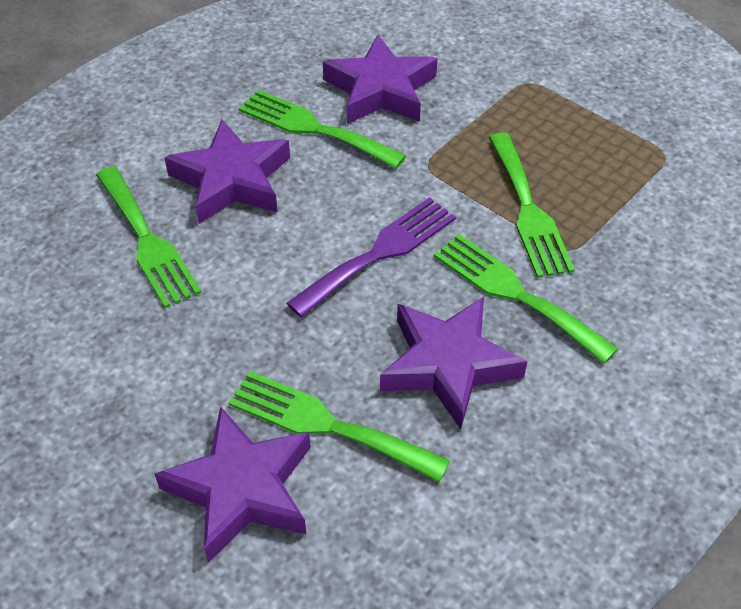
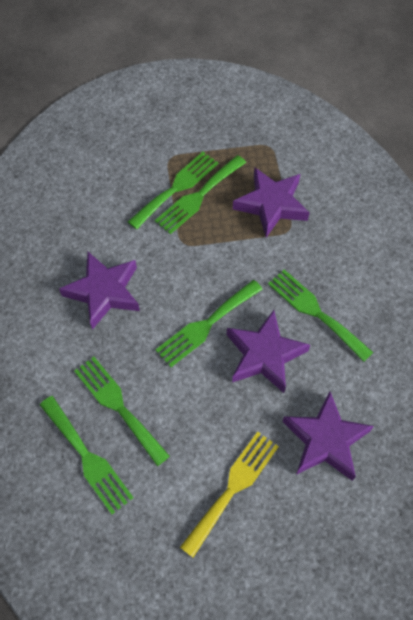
green fork: 5 -> 6
purple fork: 1 -> 0
yellow fork: 0 -> 1

